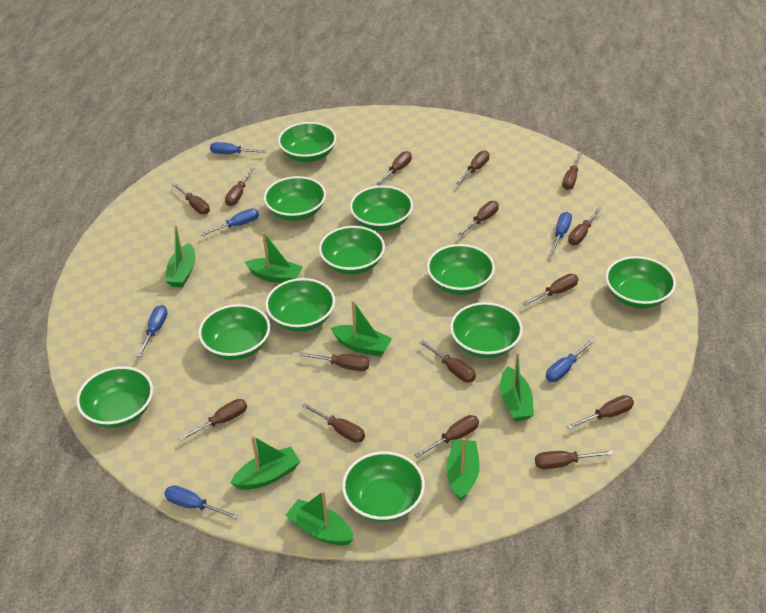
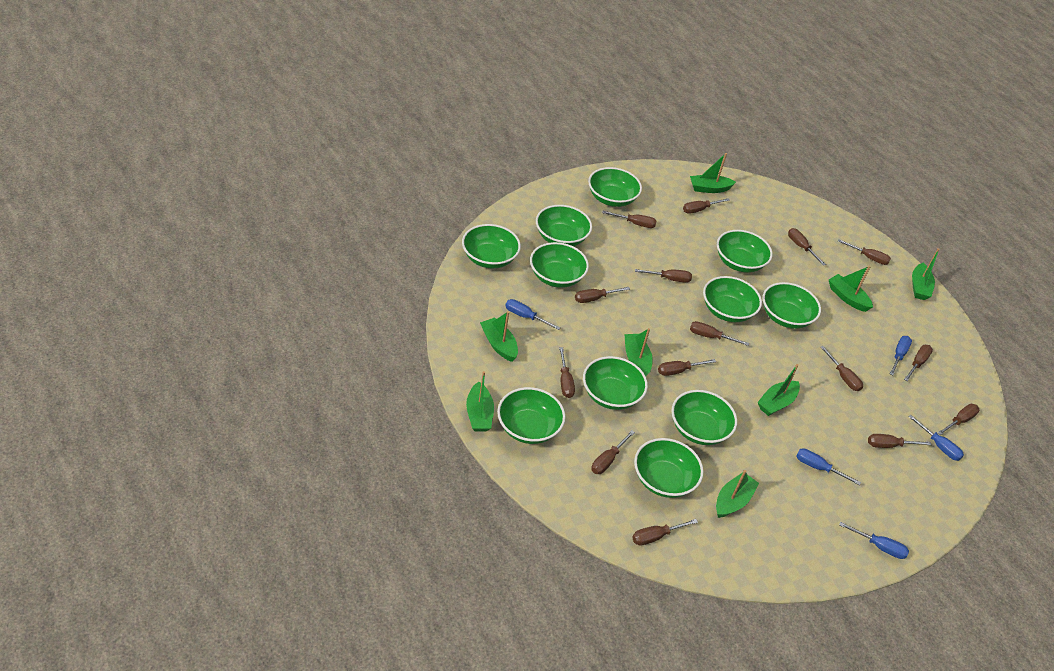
blue screwdriver: 6 -> 5
green boat: 7 -> 8

